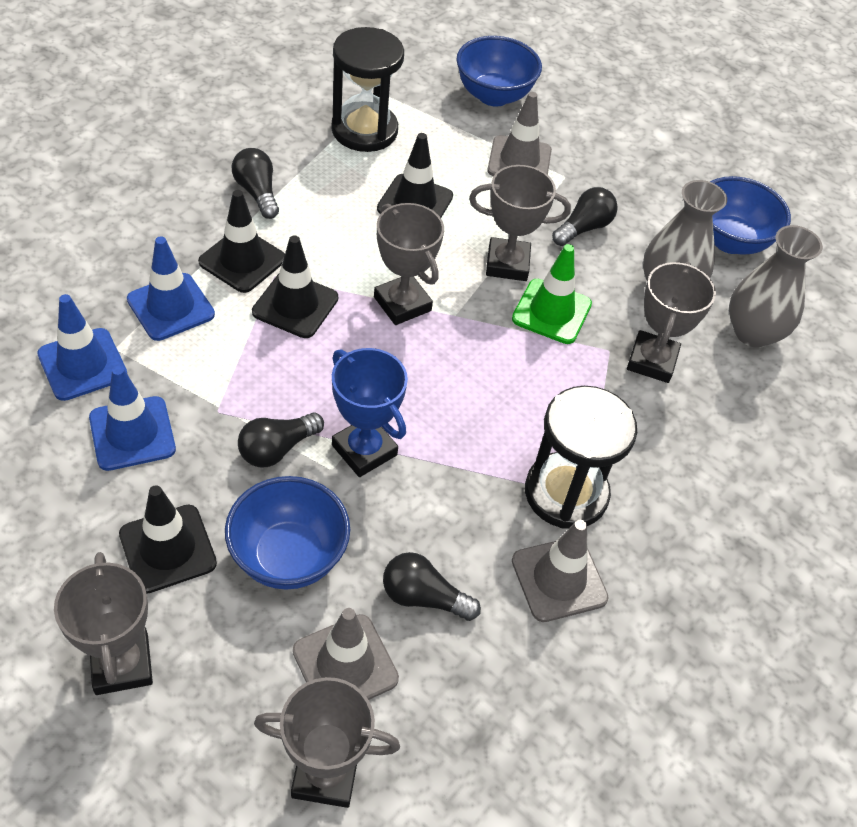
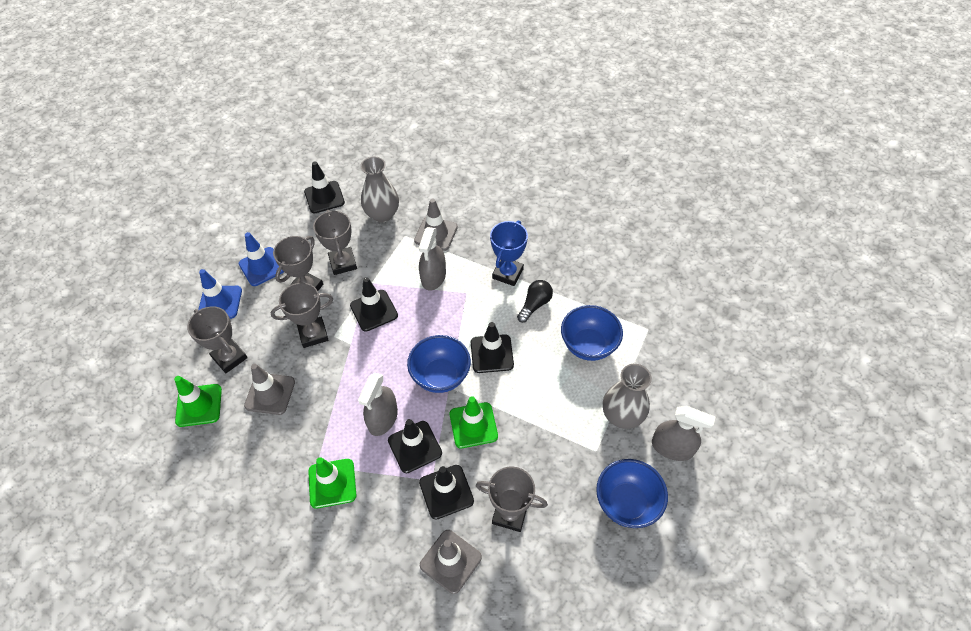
black hourglass: 2 -> 0
black light bulb: 4 -> 1
black traffic cone: 4 -> 5
blue traffic cone: 3 -> 2
green traffic cone: 1 -> 3
grey spray bottle: 0 -> 3

